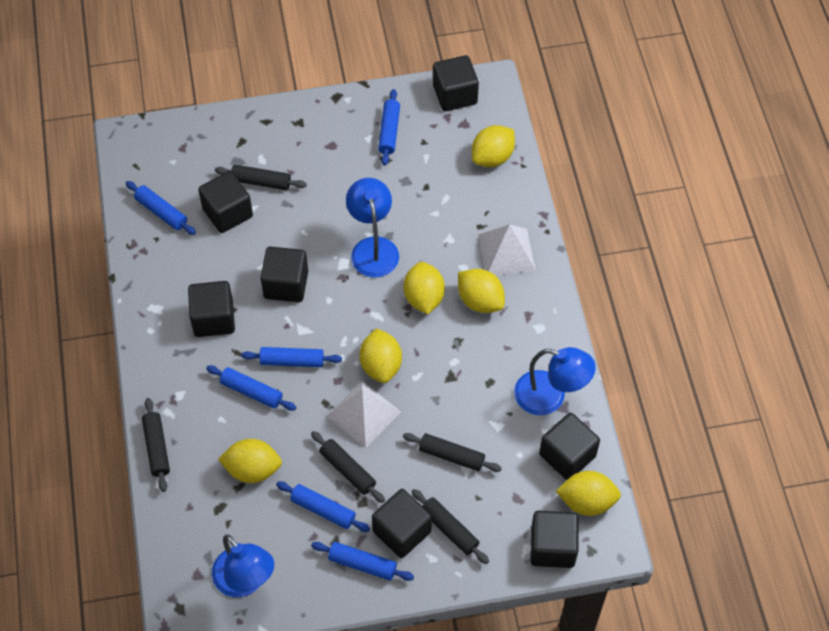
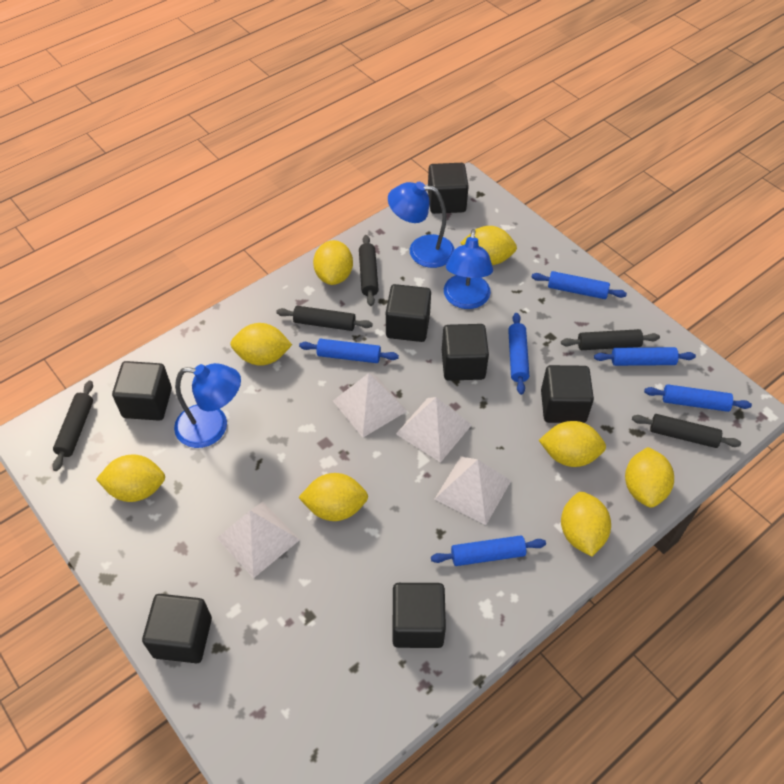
white pyramid: 2 -> 4
yellow lemon: 6 -> 8

